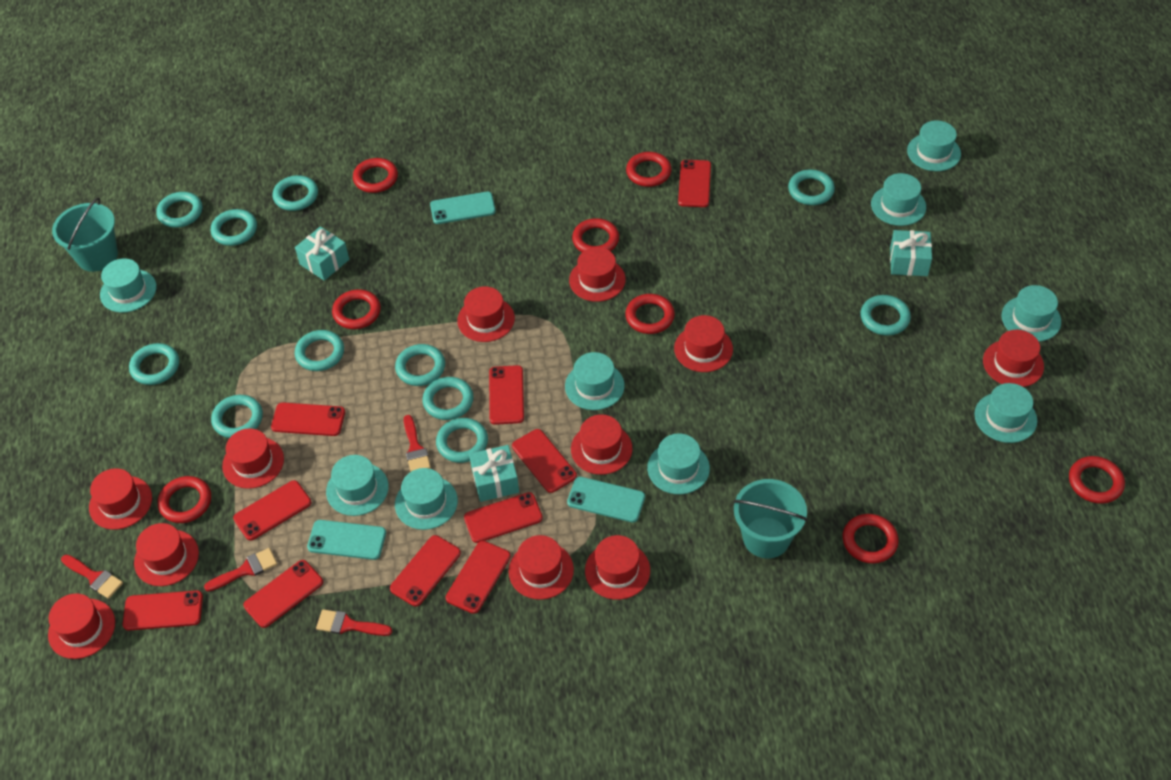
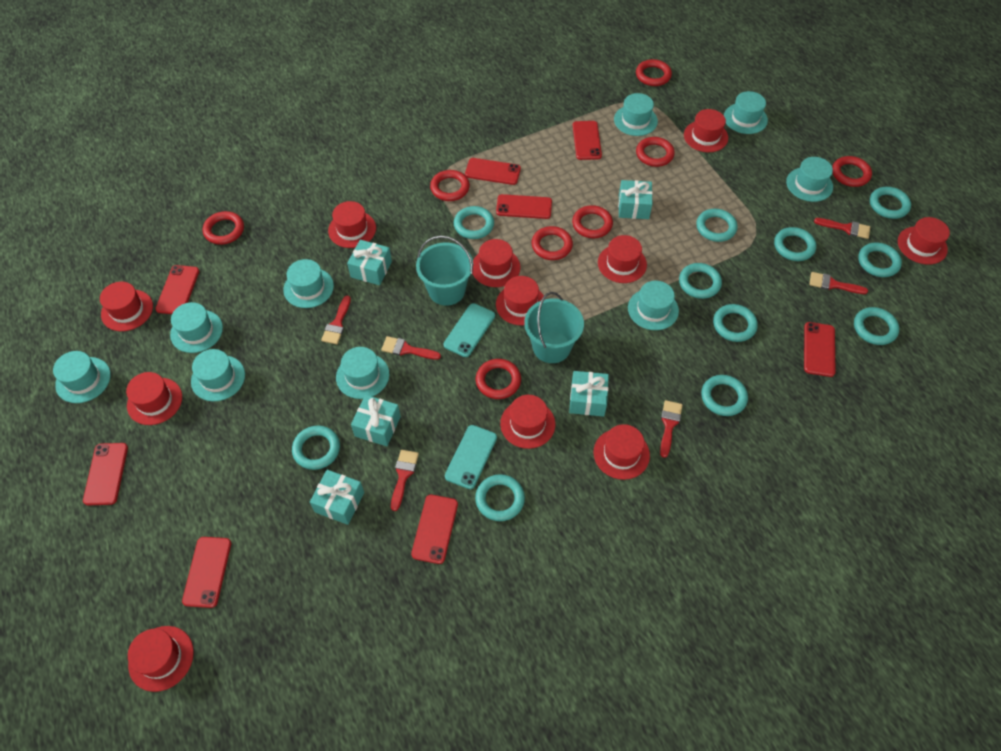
red brush: 4 -> 6
red phone: 10 -> 8
turquoise gift: 3 -> 5
turquoise phone: 3 -> 2

